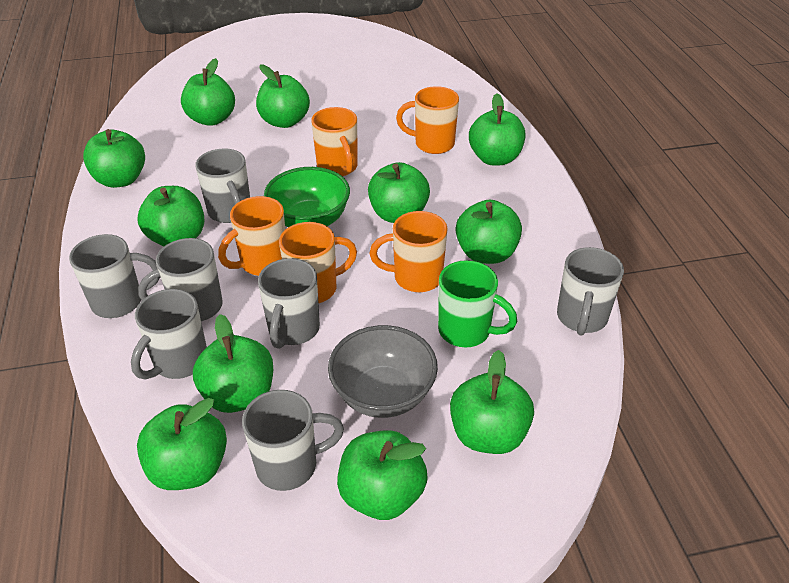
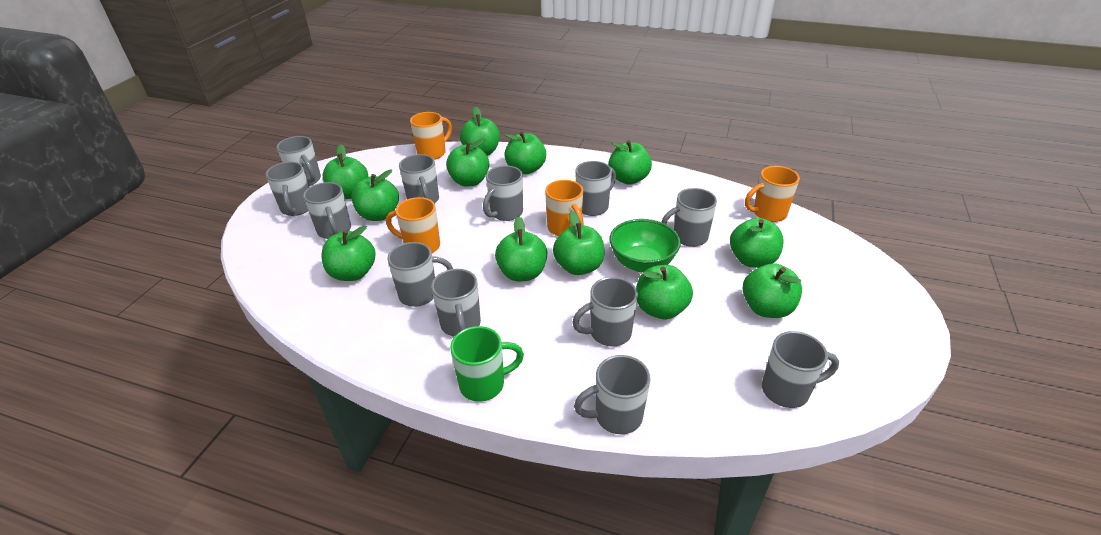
green apple: 11 -> 12
grey bowl: 1 -> 0
grey mug: 7 -> 12
orange mug: 5 -> 4

